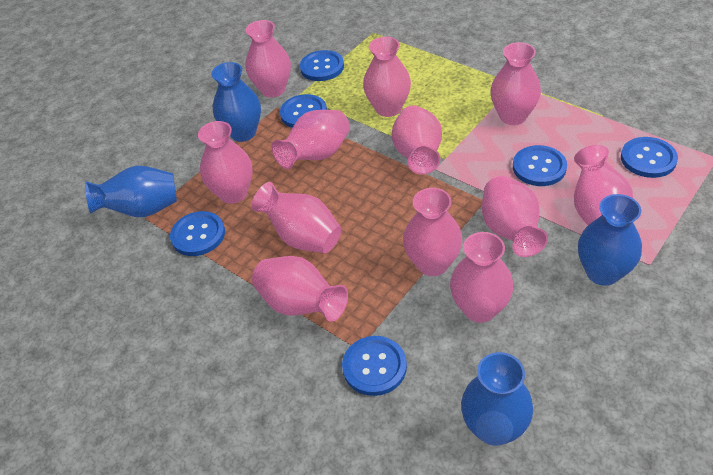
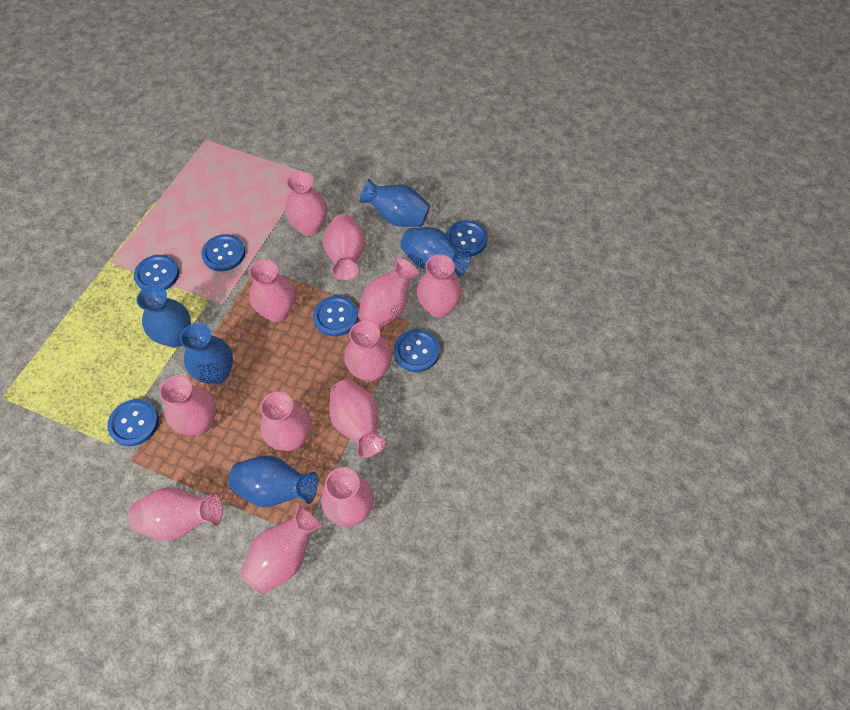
blue vase: 4 -> 5

